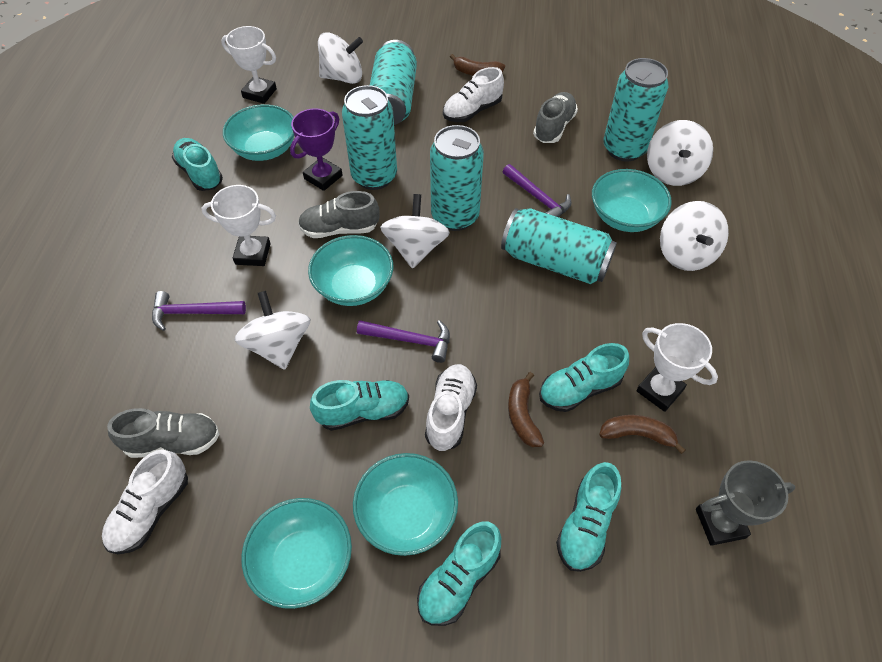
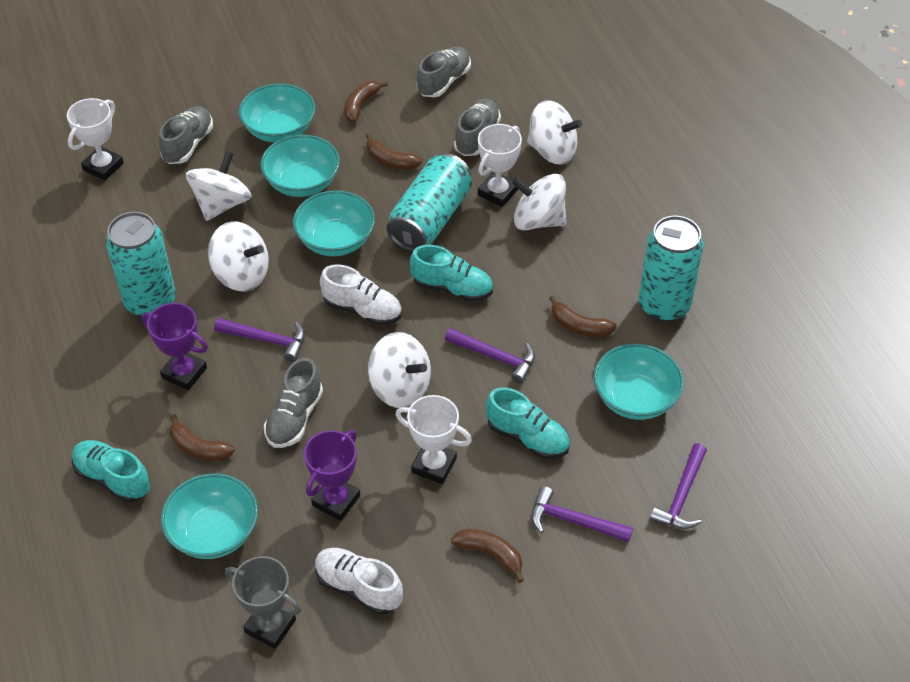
brown banana: 3 -> 5
grey shoe: 3 -> 4
purple hammer: 3 -> 4
purple trophy: 1 -> 2
turquoise can: 5 -> 3
turquoise shoe: 5 -> 3
white shoe: 3 -> 2

